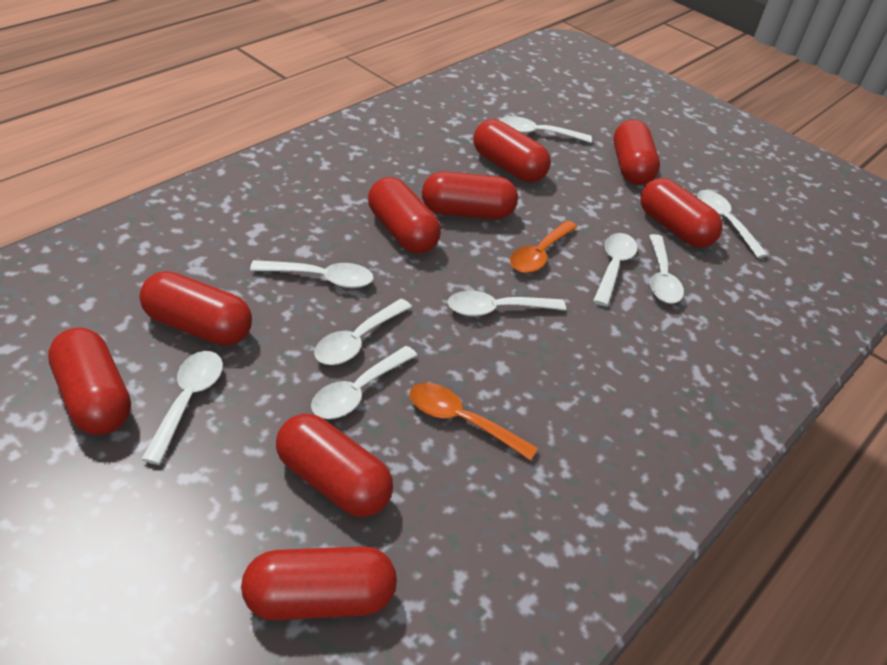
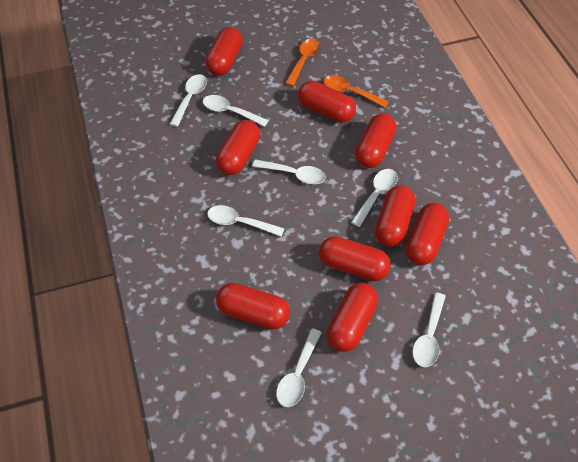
white spoon: 9 -> 7

